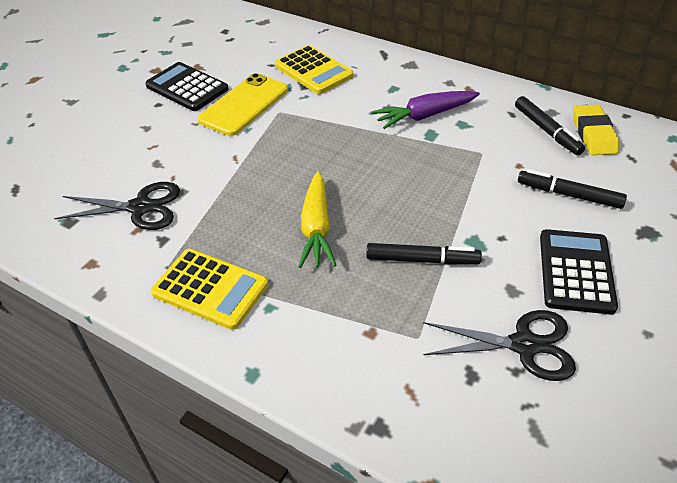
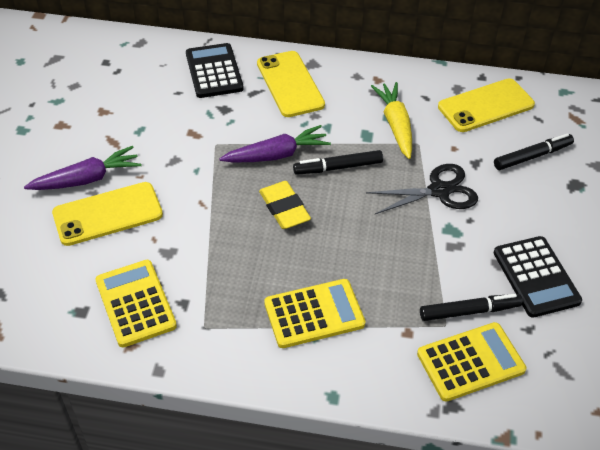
black scissors: 2 -> 1
purple carrot: 1 -> 2
yellow calculator: 2 -> 3
yellow phone: 1 -> 3

